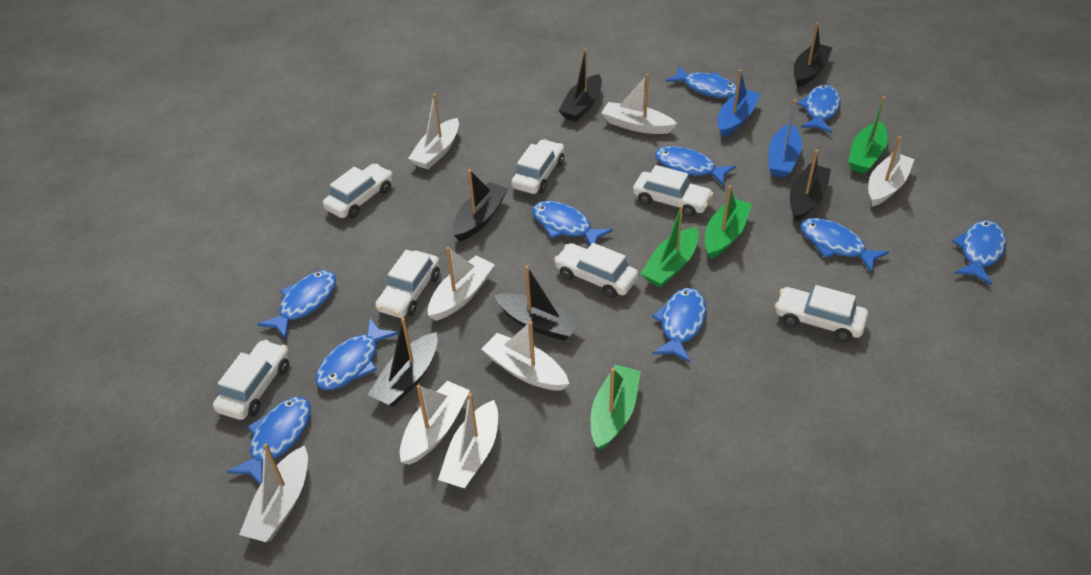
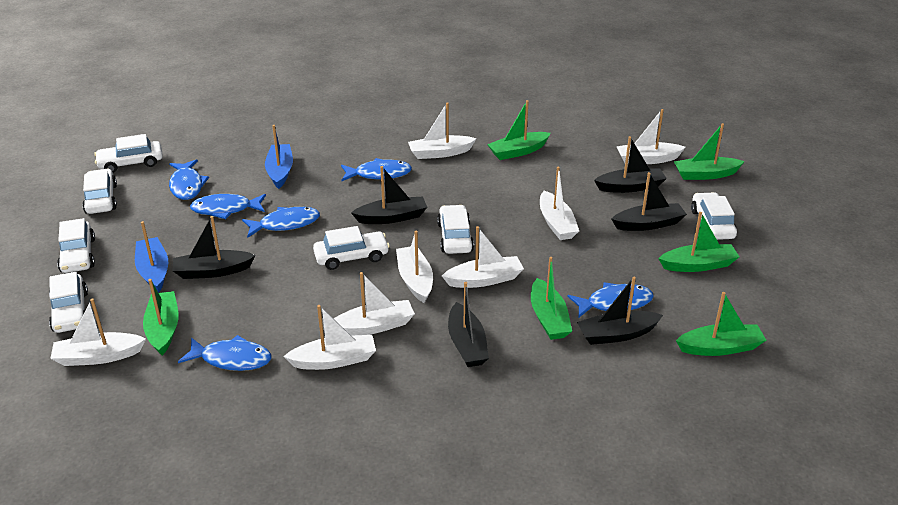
blue fish: 10 -> 6
green boat: 4 -> 6

